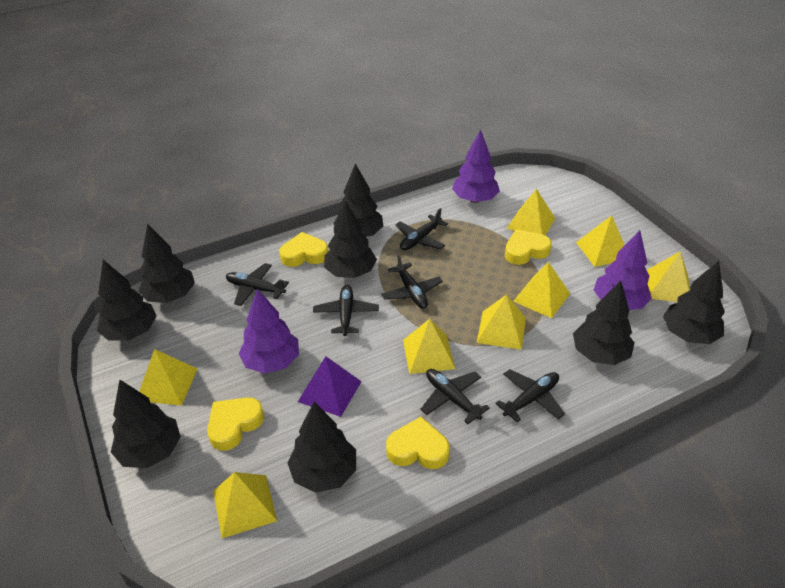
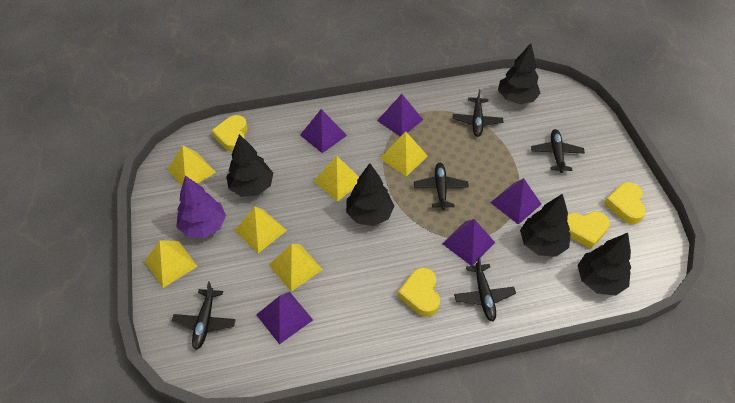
black plane: 6 -> 5
black tree: 8 -> 5
purple pyramid: 1 -> 5
purple tree: 3 -> 1
yellow pyramid: 8 -> 6

